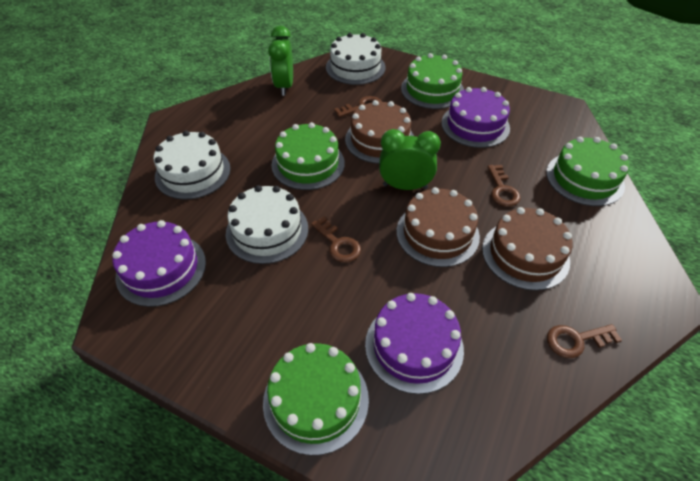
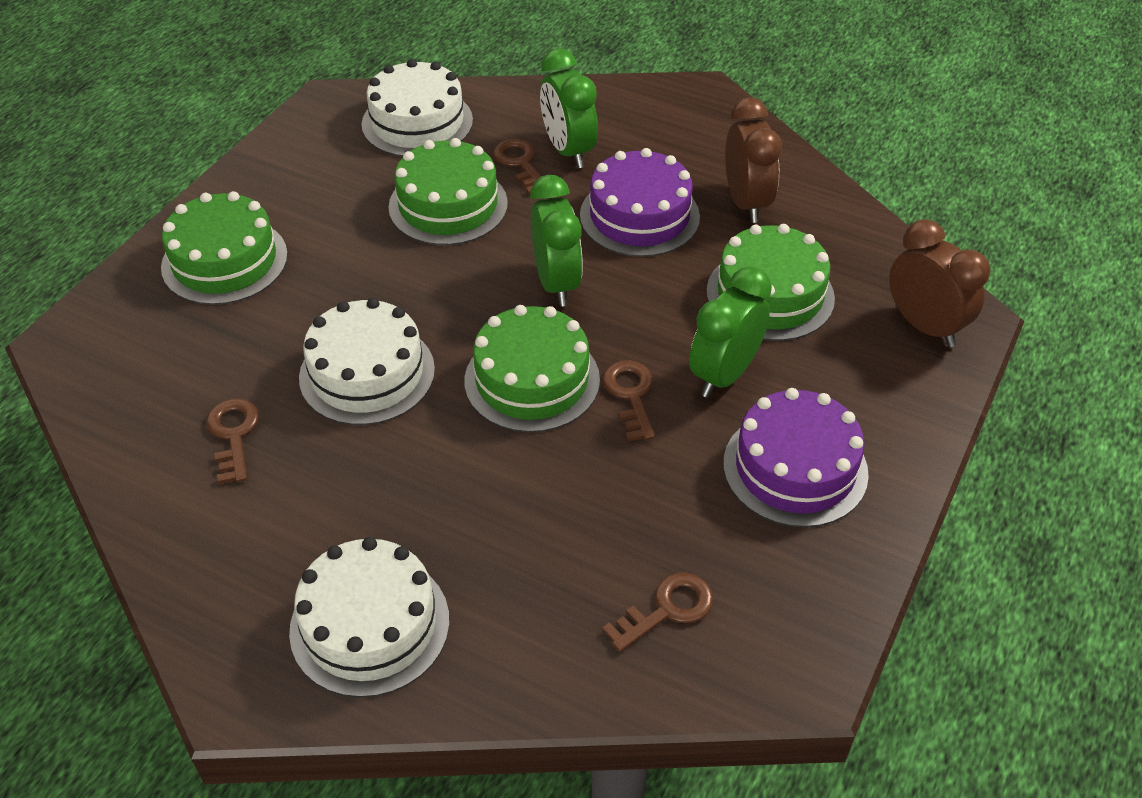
brown cake: 3 -> 0
brown clock: 0 -> 2
green clock: 2 -> 3
purple cake: 3 -> 2

